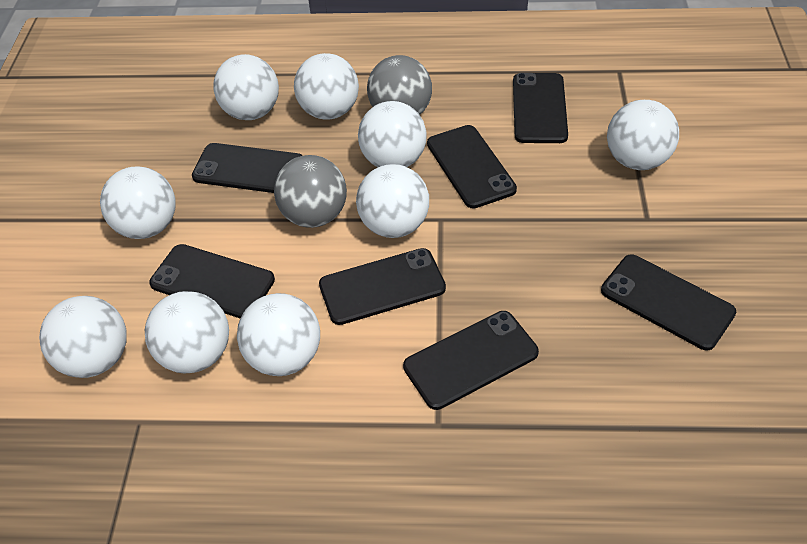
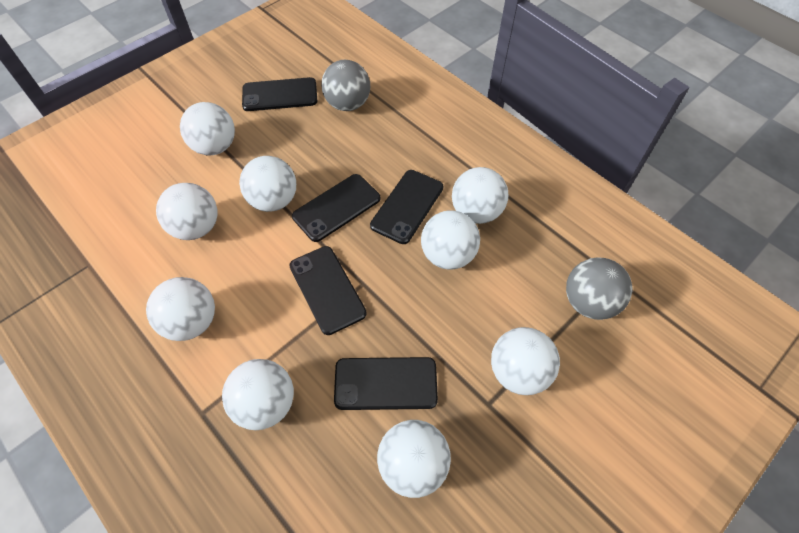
black phone: 7 -> 5

